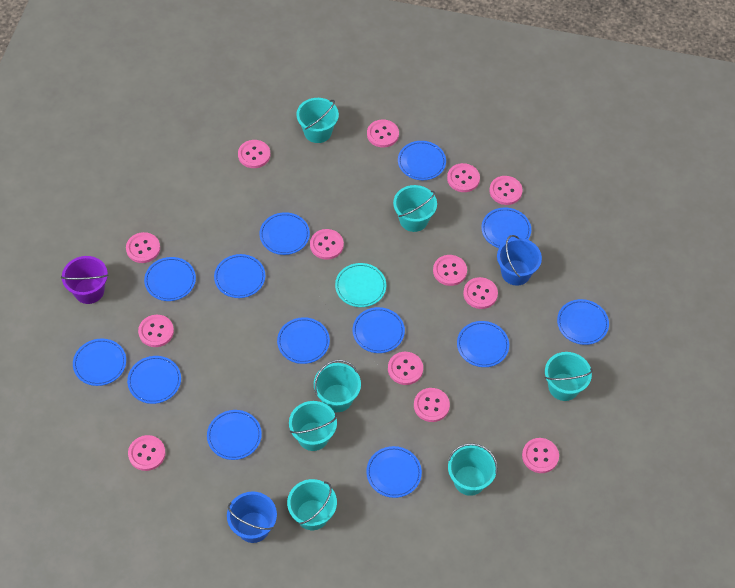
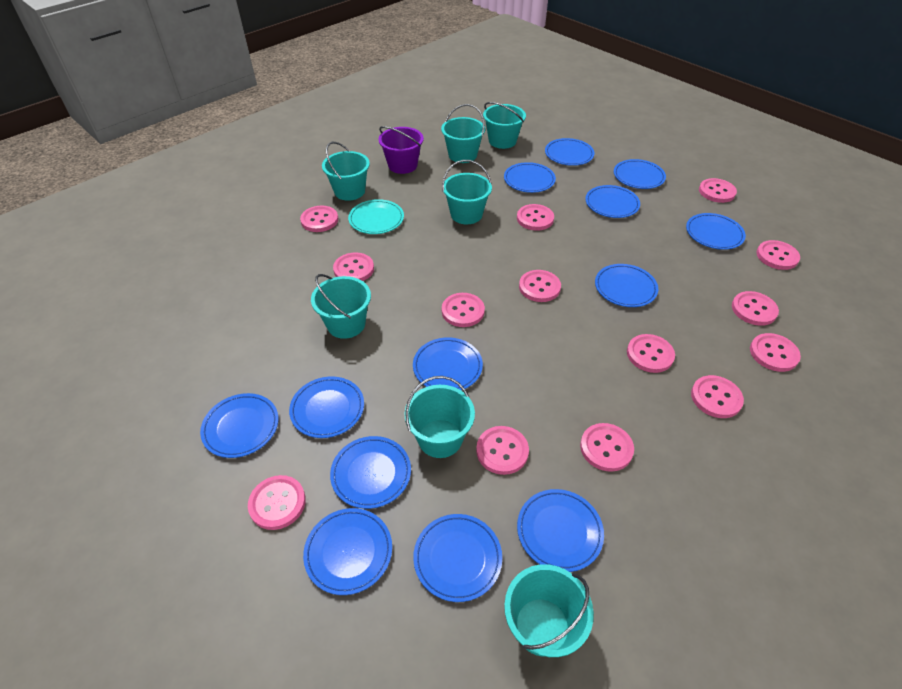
blue bucket: 2 -> 0
pink button: 13 -> 14

